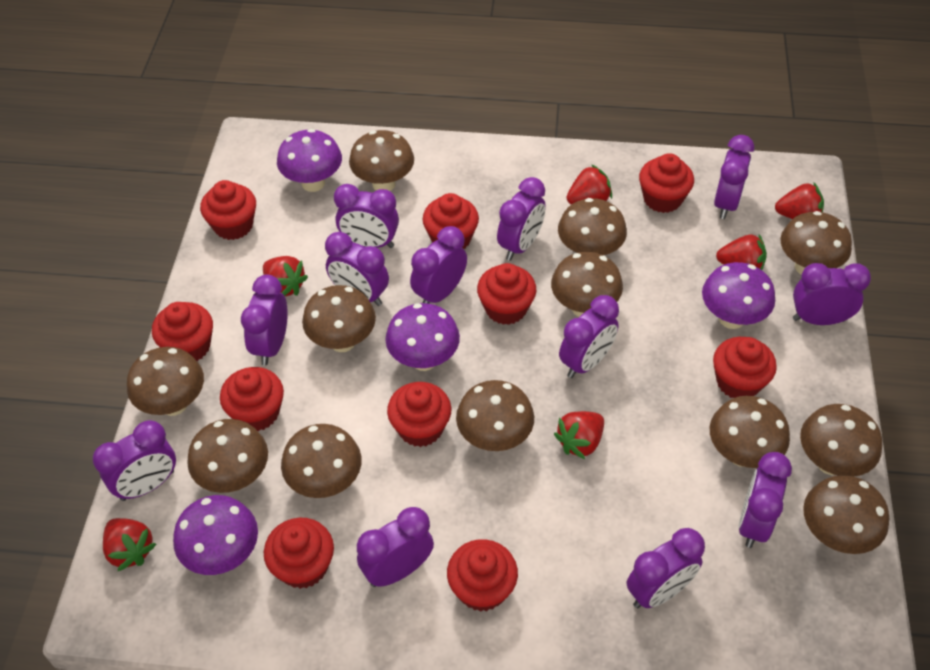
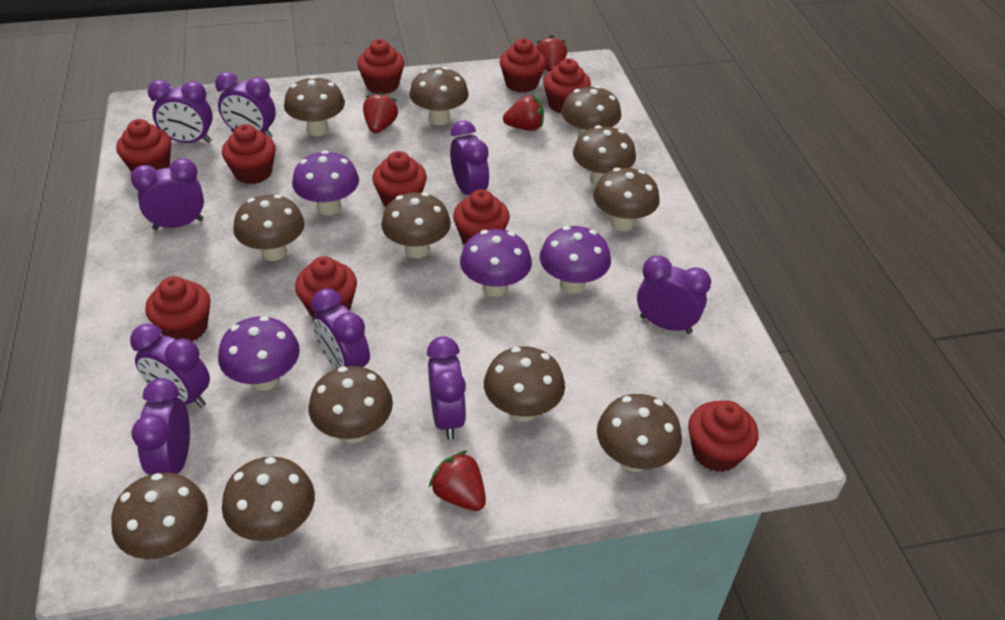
purple clock: 12 -> 9
red strawberry: 6 -> 4

